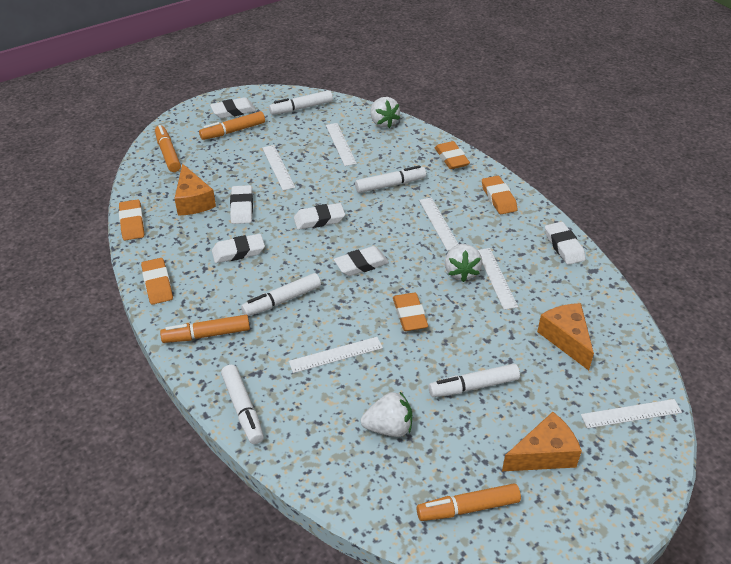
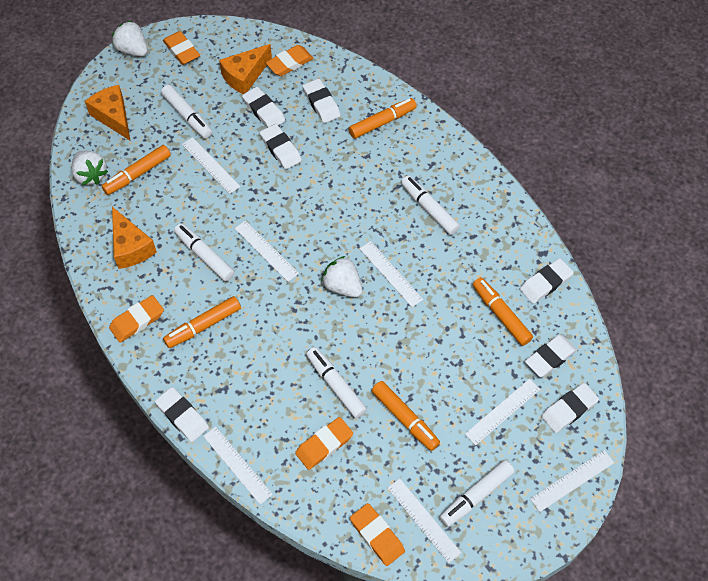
orange marker: 4 -> 5
white eraser: 6 -> 7
white ruler: 6 -> 7

